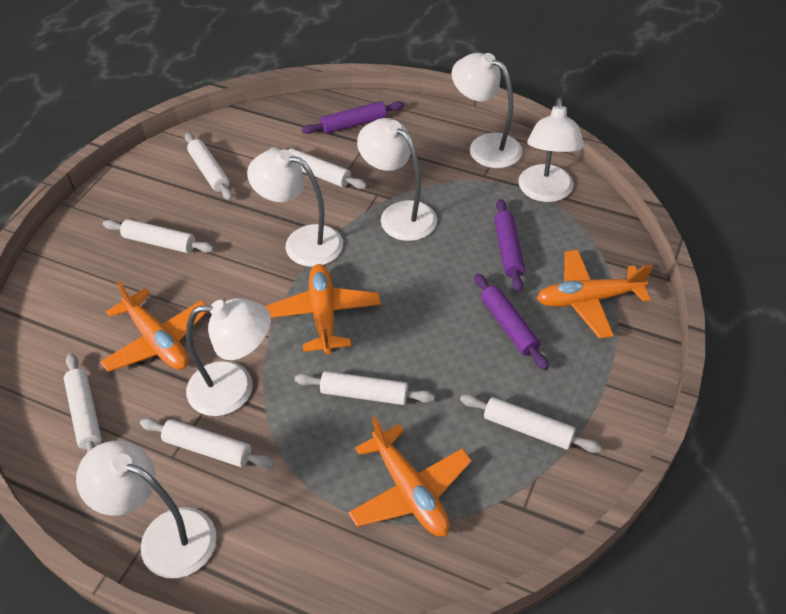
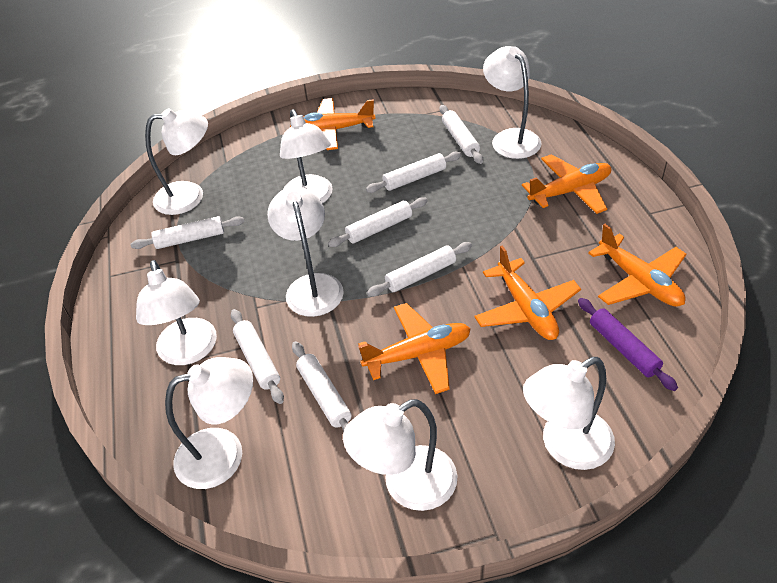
orange plane: 4 -> 5
purple rolling pin: 3 -> 1
white lamp: 6 -> 8

